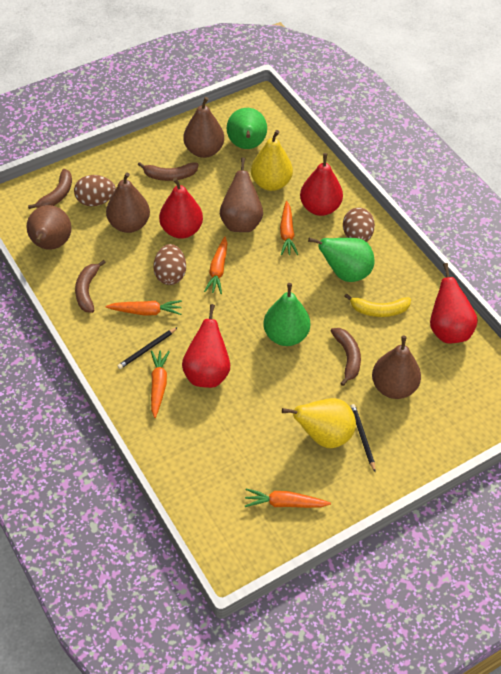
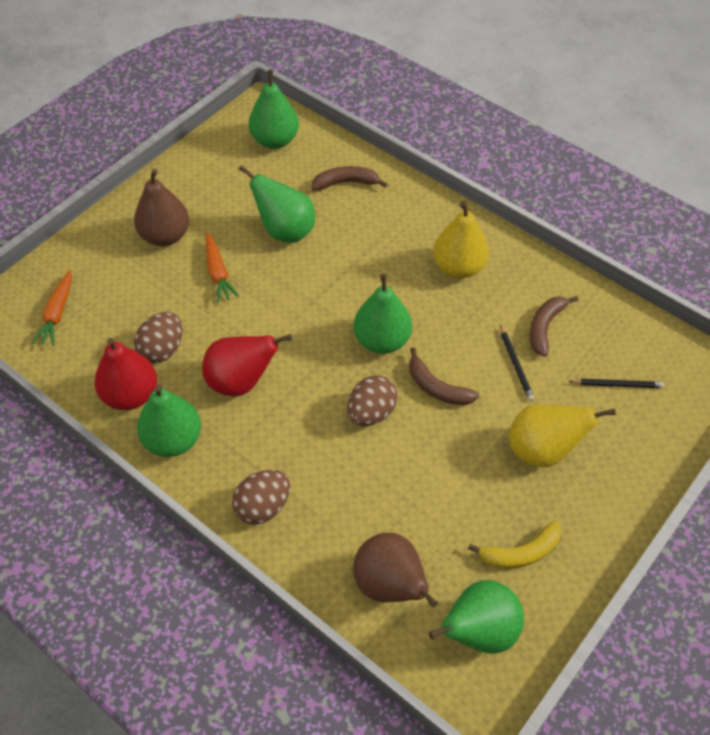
brown banana: 4 -> 3
brown pear: 5 -> 2
green pear: 3 -> 5
orange carrot: 5 -> 2
red pear: 4 -> 2

